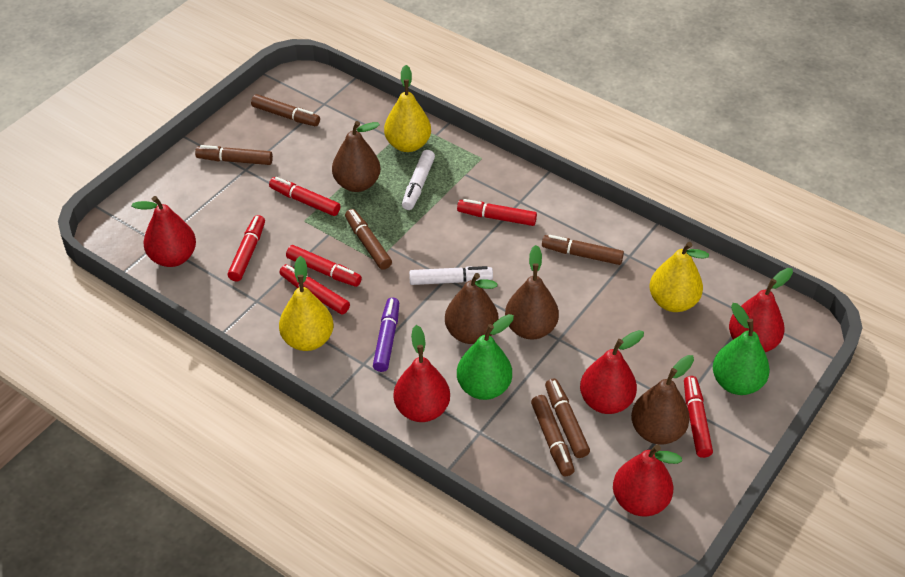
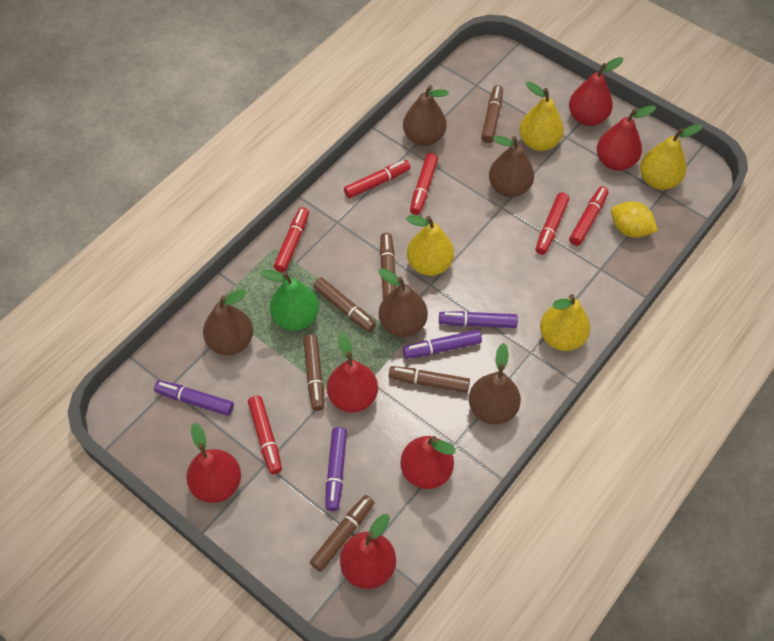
brown pear: 4 -> 5
green pear: 2 -> 1
purple marker: 1 -> 4
red pear: 5 -> 6
white marker: 2 -> 0
yellow lemon: 0 -> 1
yellow pear: 3 -> 4

